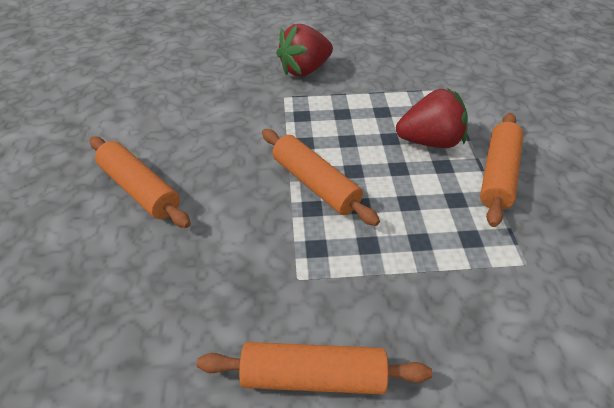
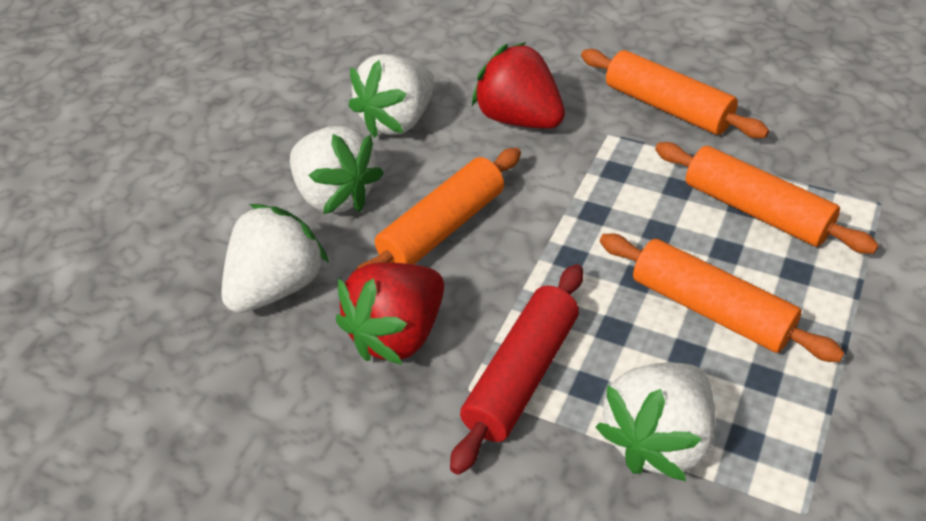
red rolling pin: 0 -> 1
white strawberry: 0 -> 4

